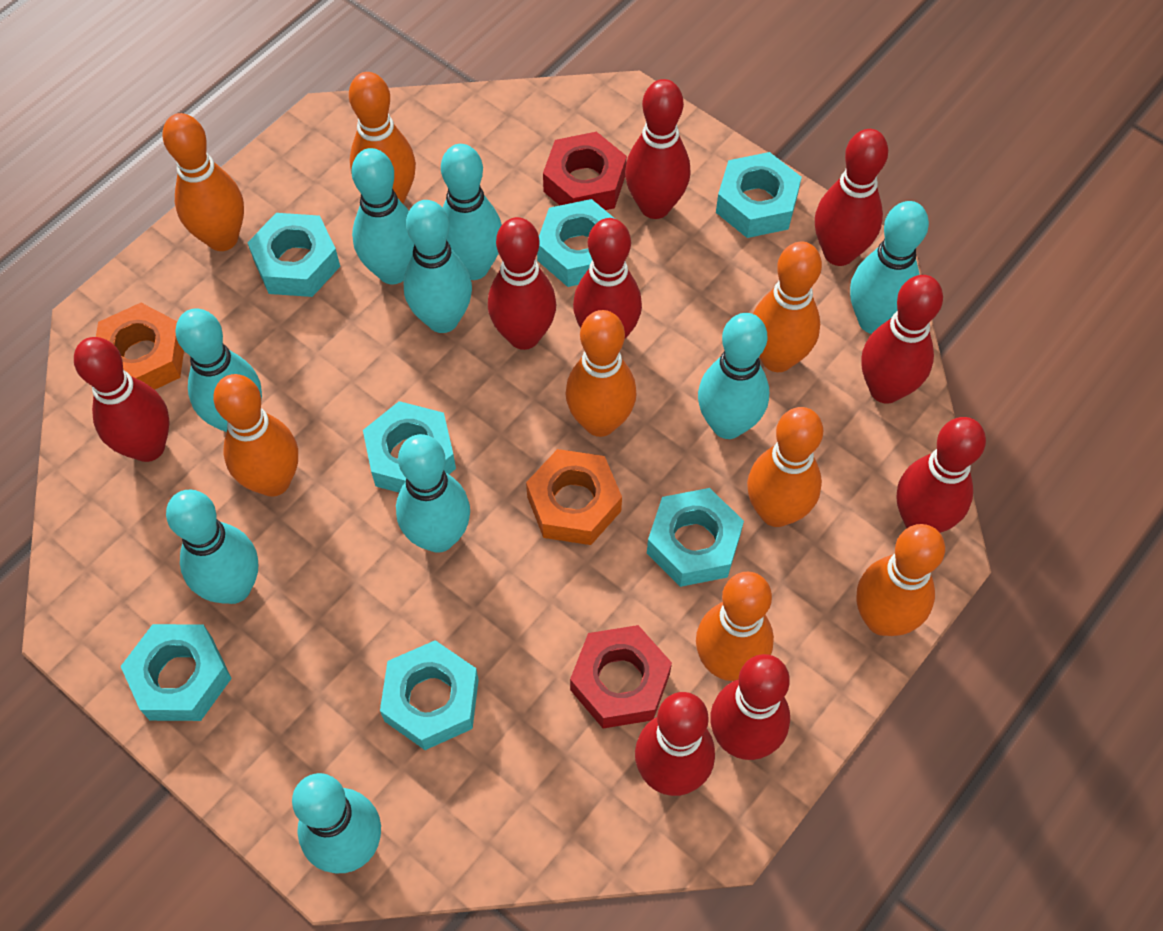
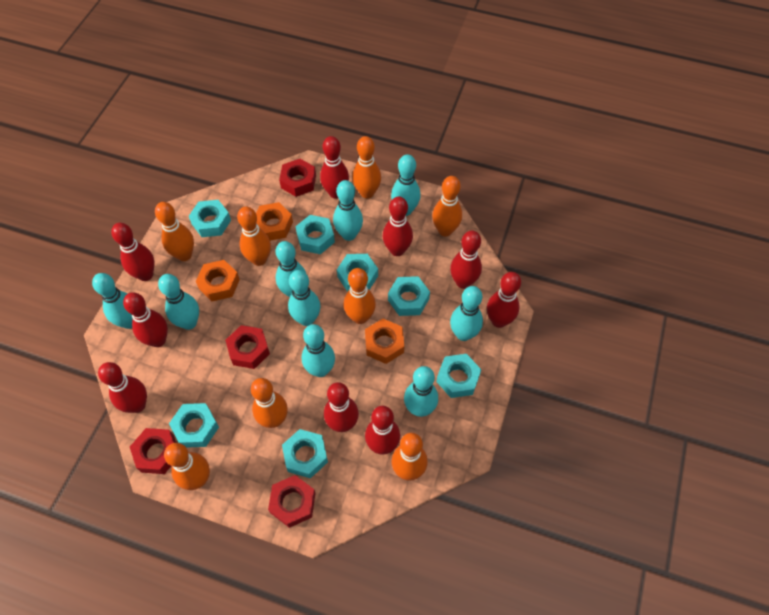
orange nut: 2 -> 3
red nut: 2 -> 4

